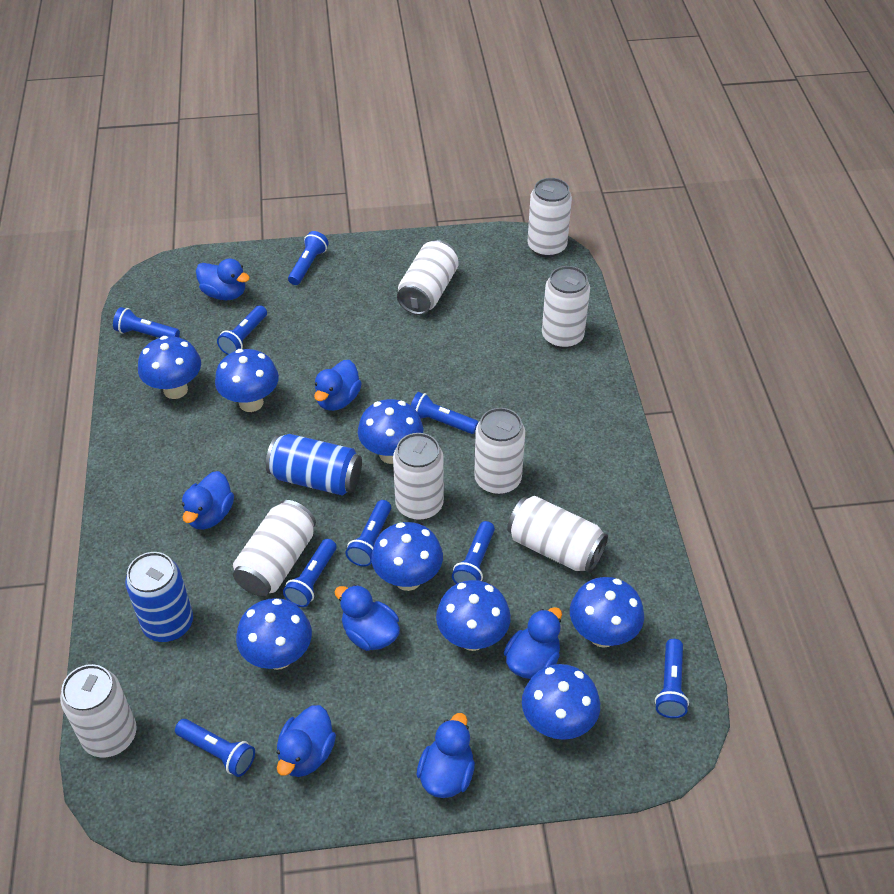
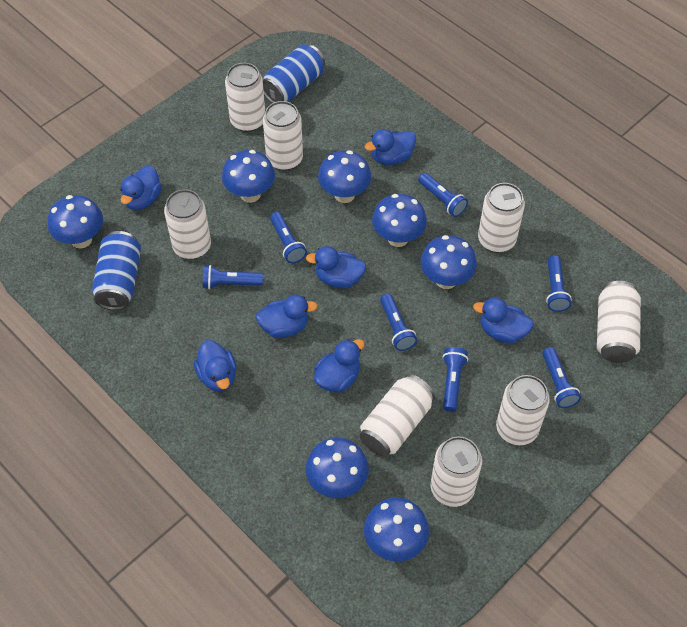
blue flashlight: 9 -> 7
blue mushroom: 8 -> 7

